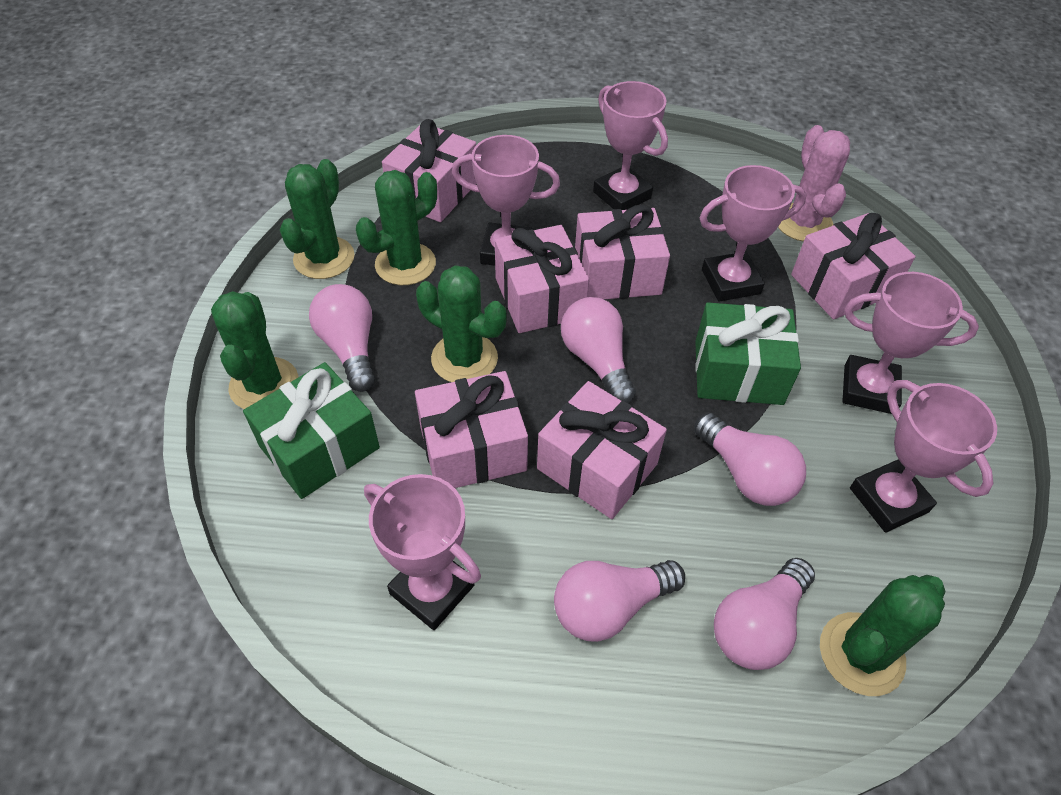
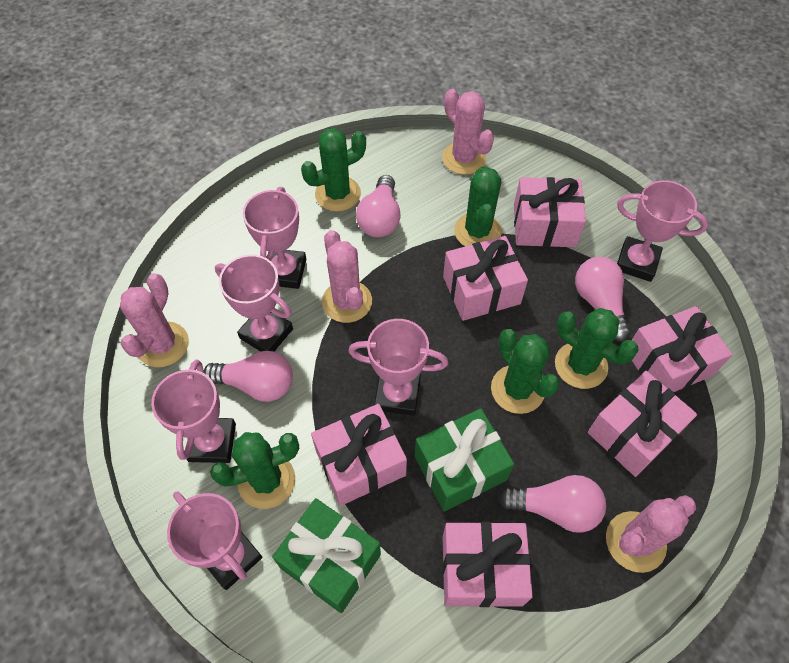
pink cactus: 1 -> 4
pink light bulb: 5 -> 4

